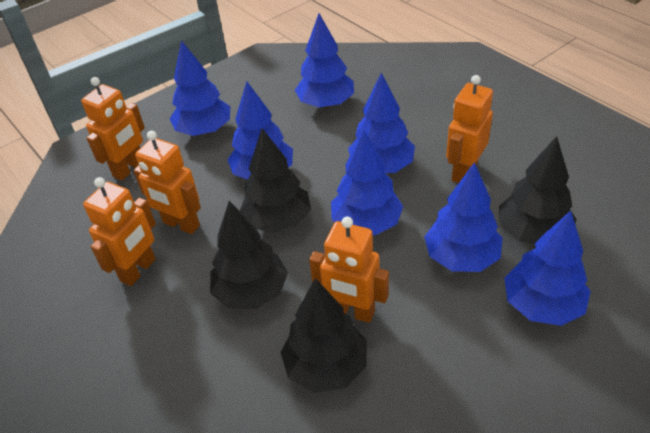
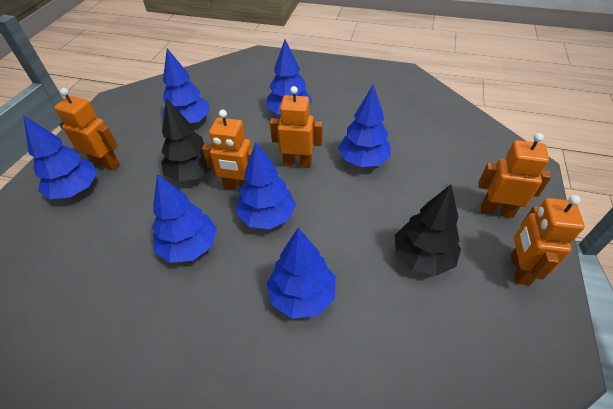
black tree: 4 -> 2

